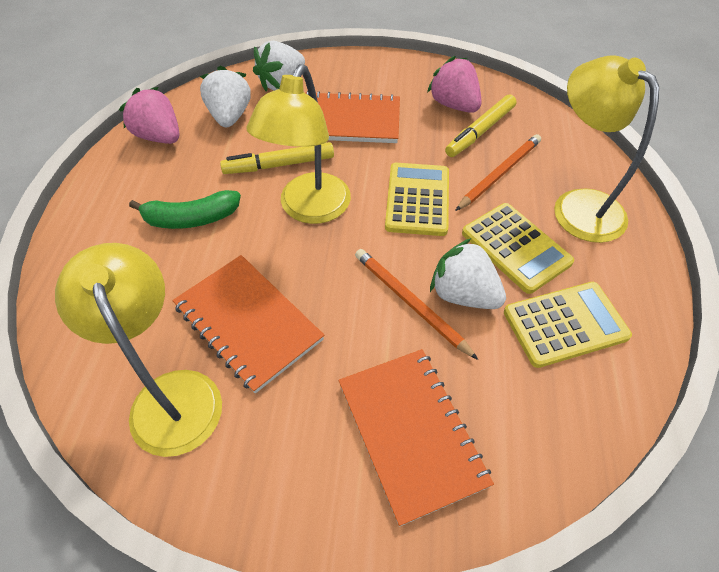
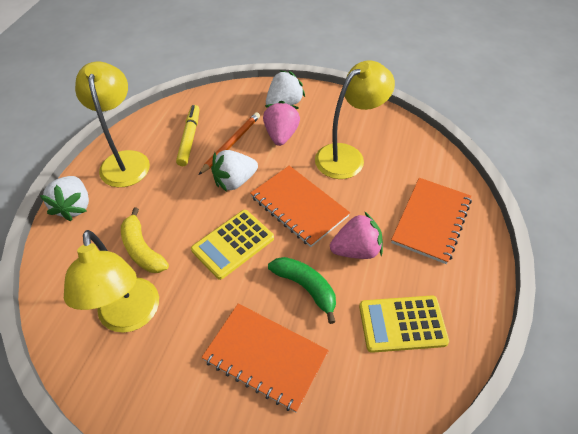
orange pencil: 2 -> 1
yellow banana: 0 -> 1
yellow calculator: 3 -> 2
yellow marker: 2 -> 1

